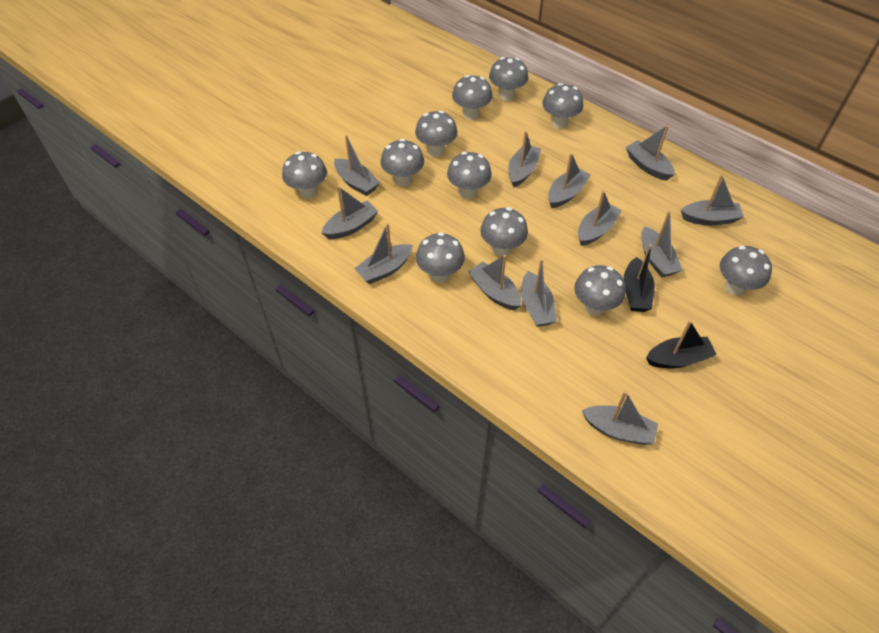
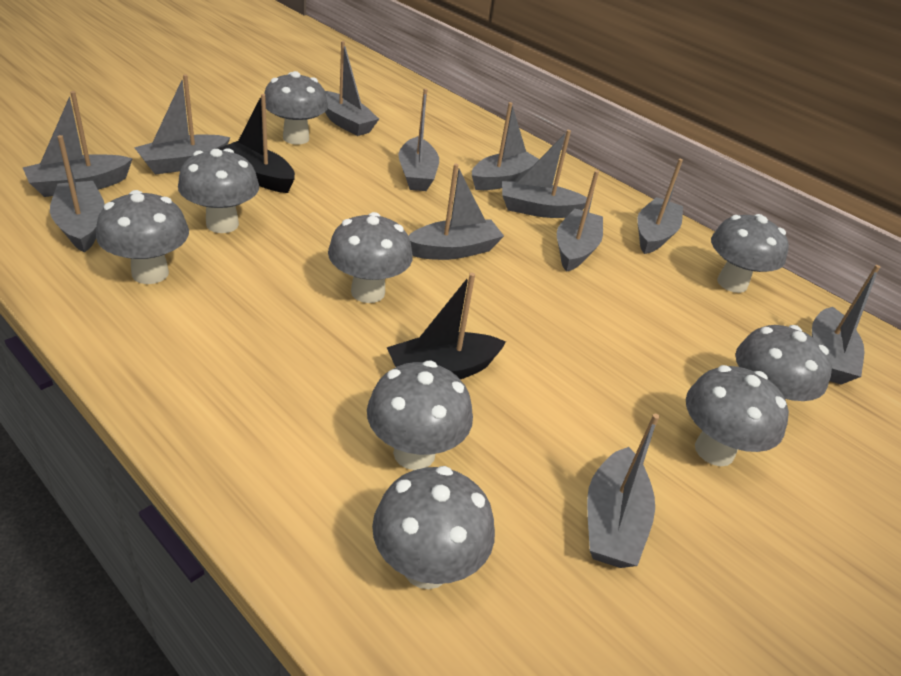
grey mushroom: 11 -> 9

